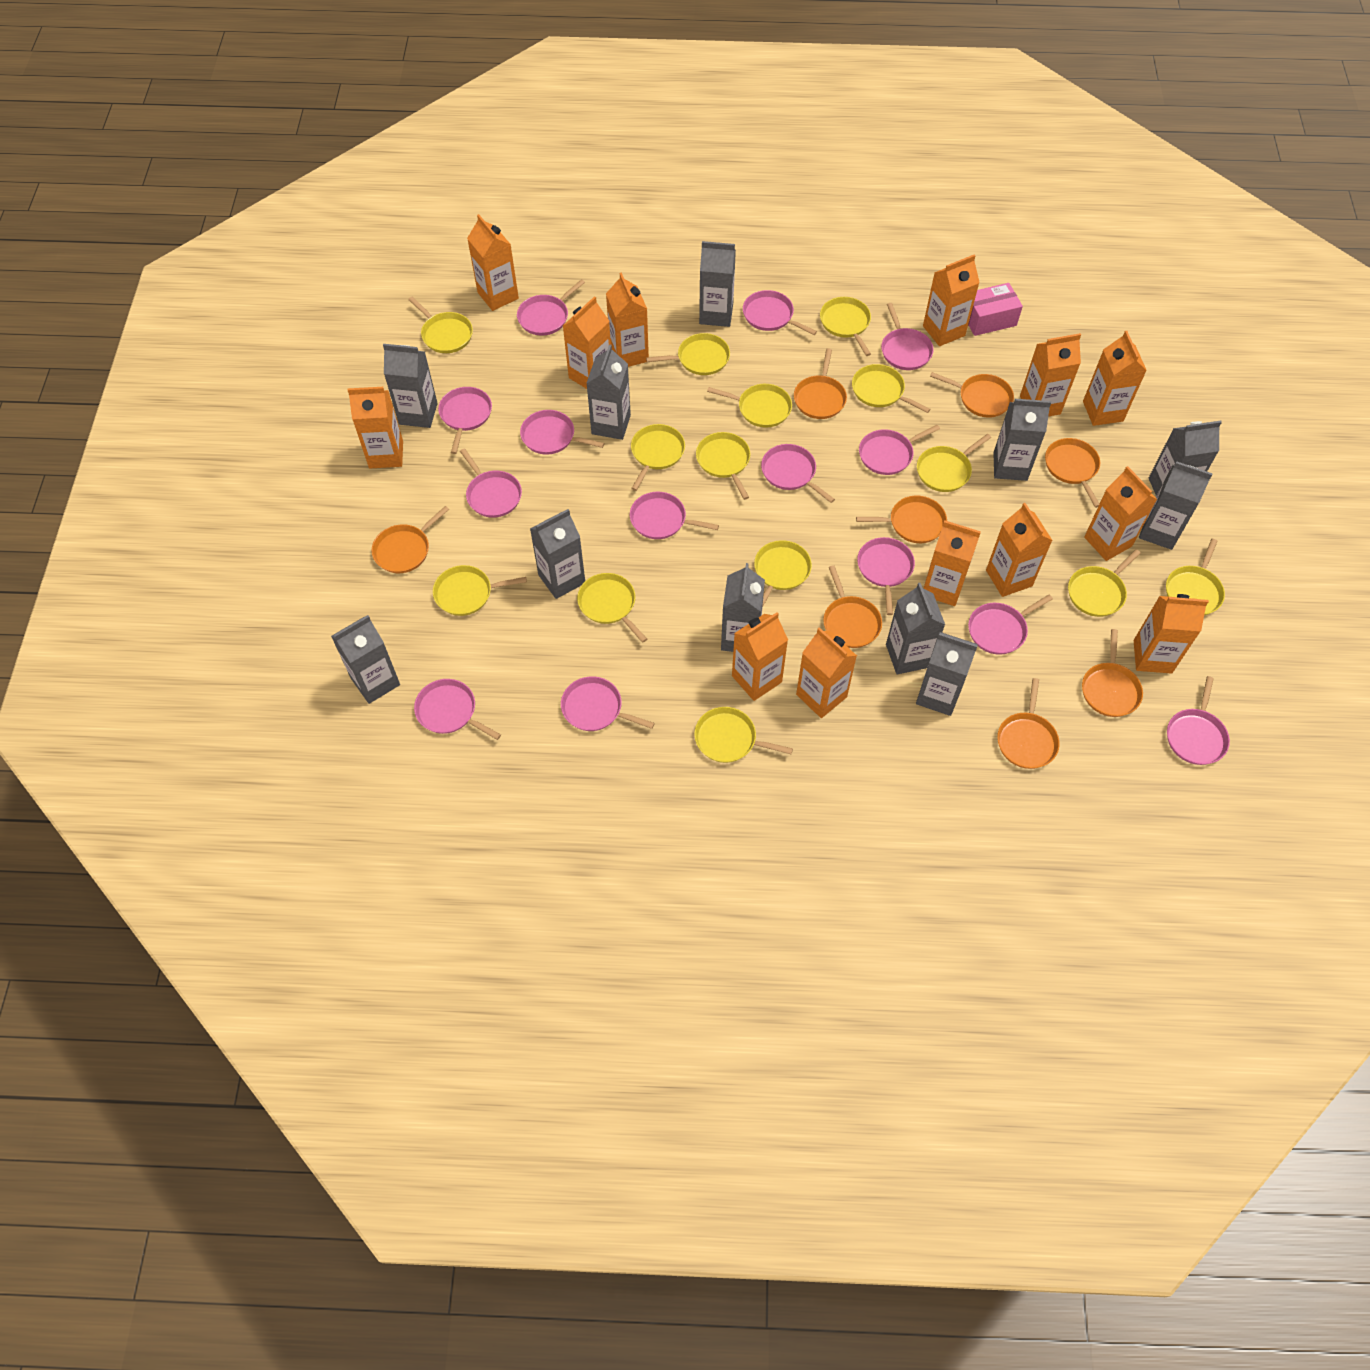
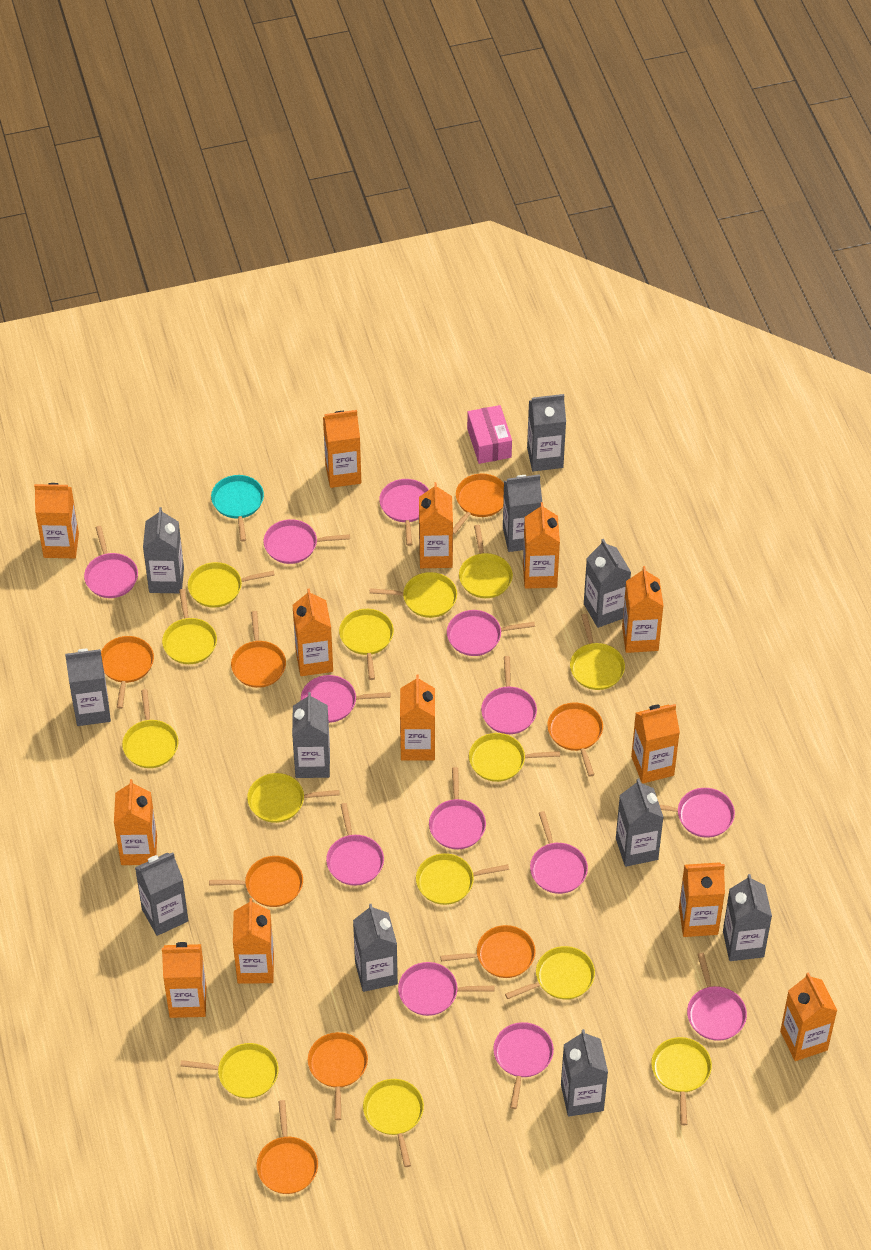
pink pan: 14 -> 13
turquoise pan: 0 -> 1

